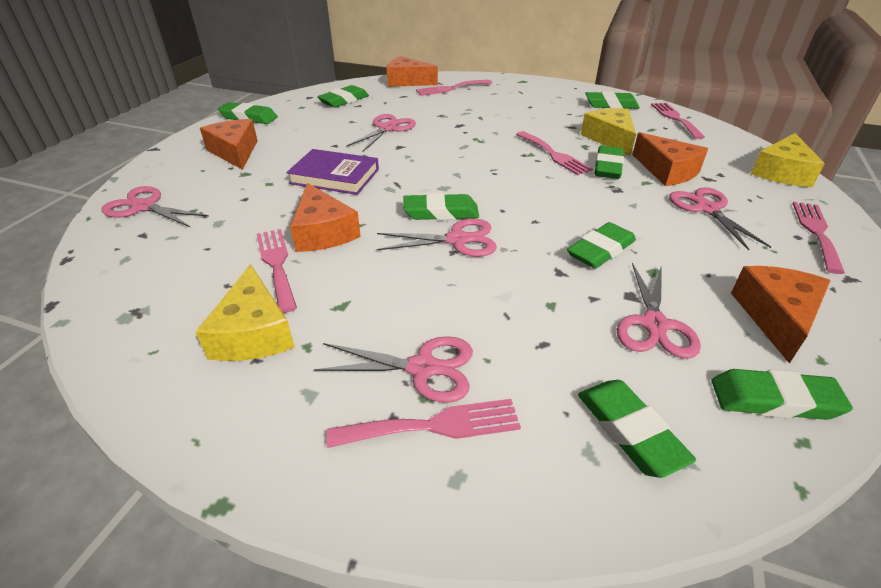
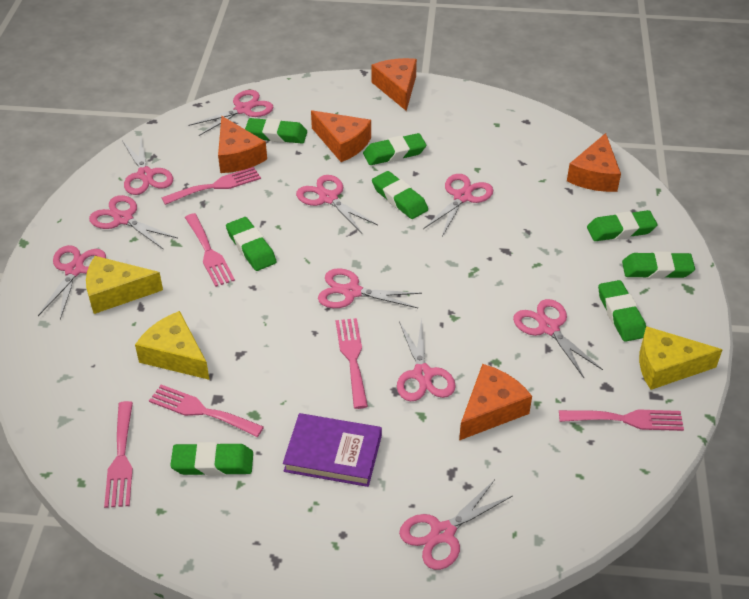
pink scissors: 6 -> 10

